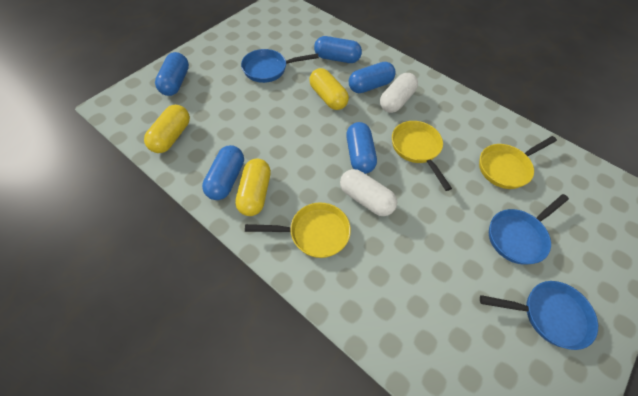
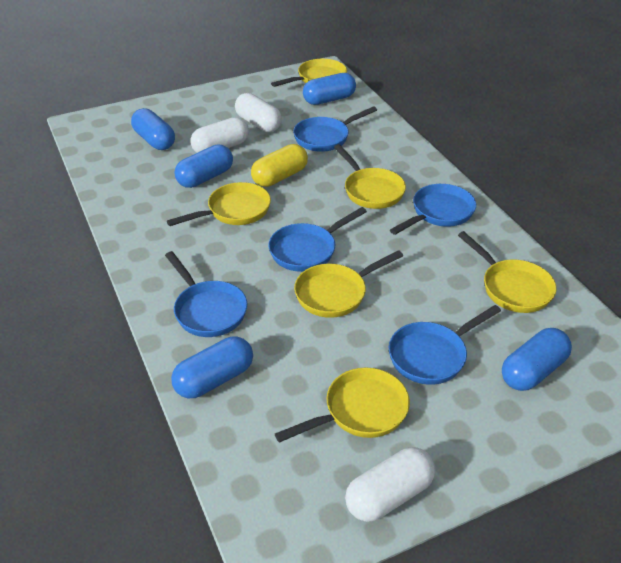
blue pan: 3 -> 5
white capsule: 2 -> 3
yellow capsule: 3 -> 1
yellow pan: 3 -> 6

